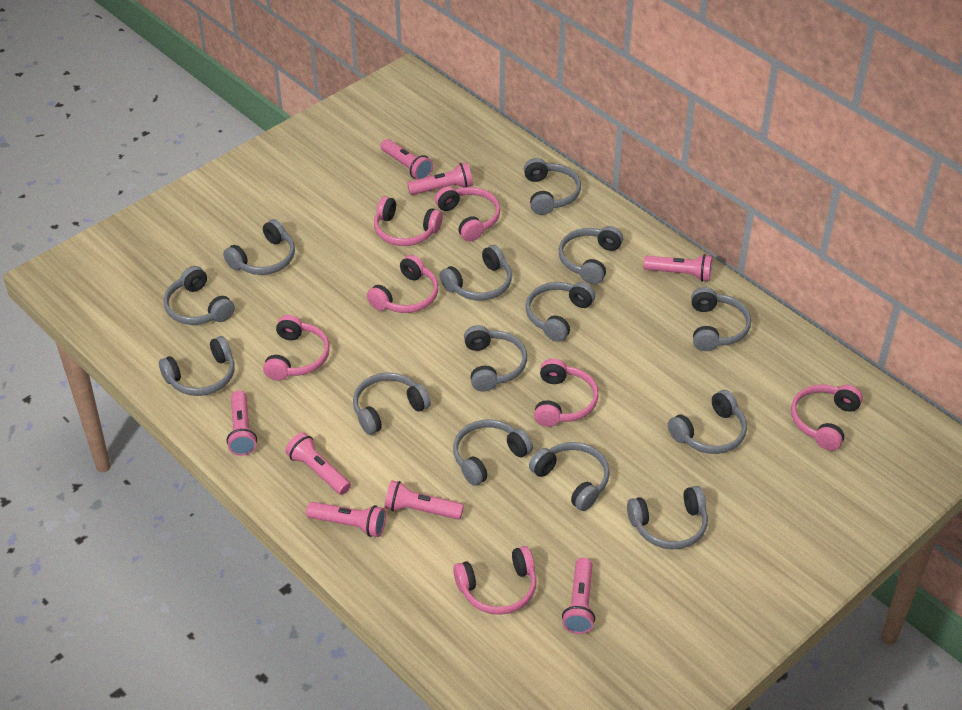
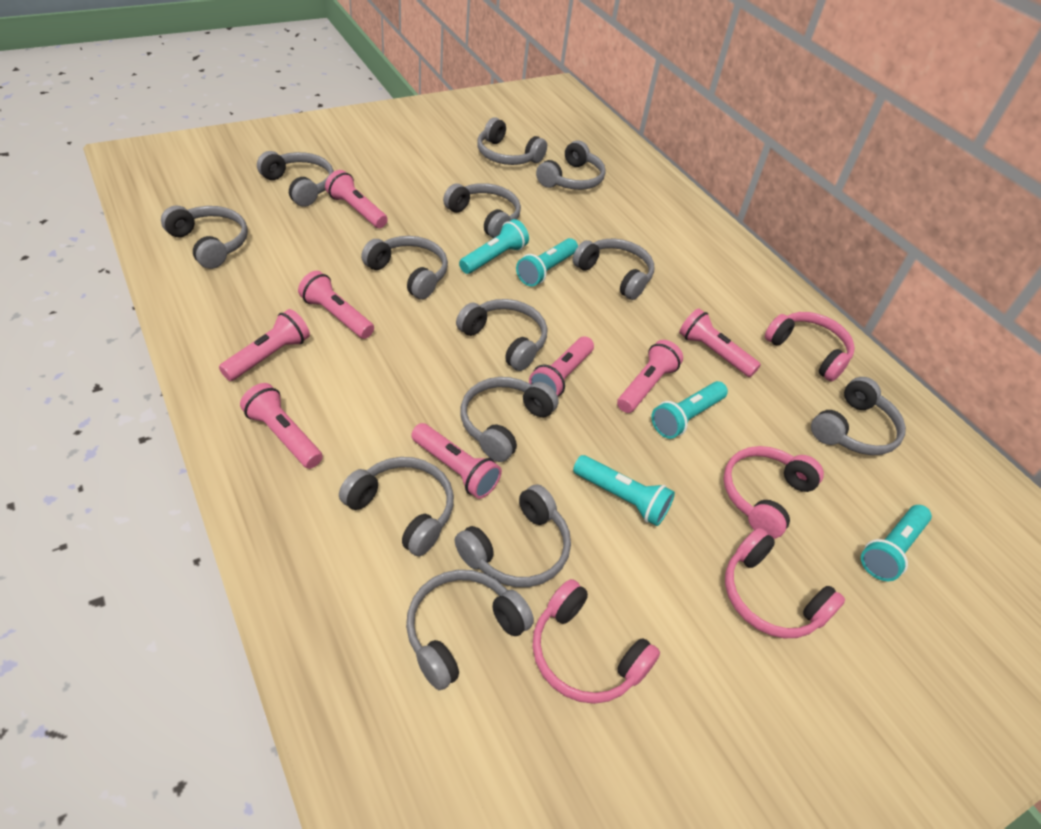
grey headphones: 14 -> 13
pink headphones: 7 -> 4
turquoise flashlight: 0 -> 5

